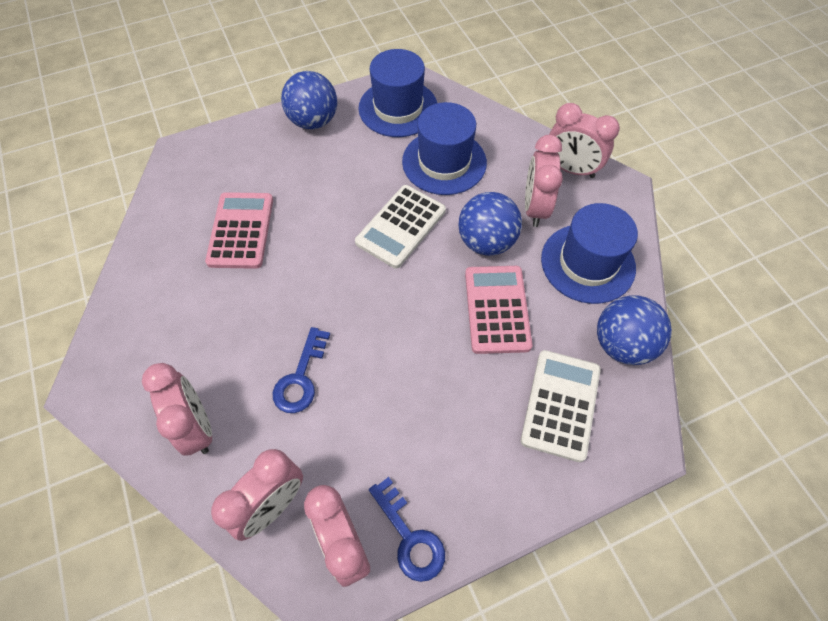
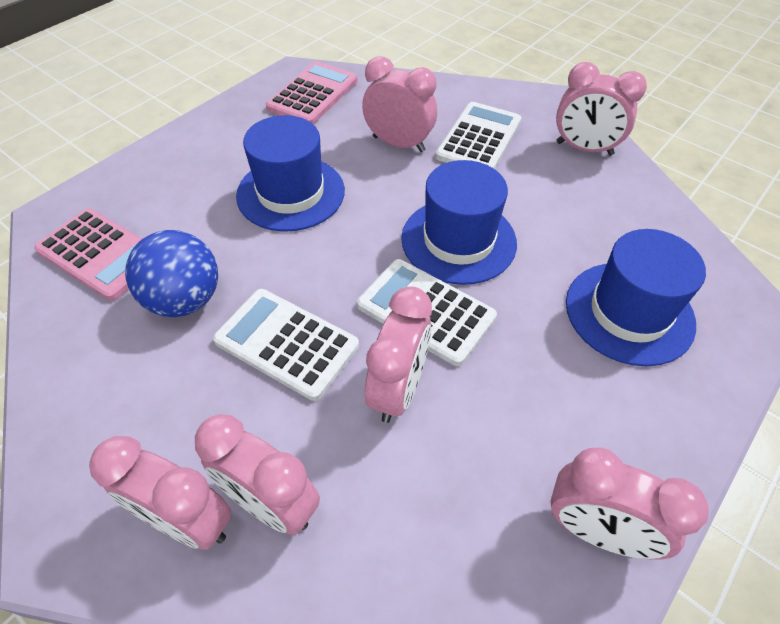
blue ball: 3 -> 1
blue key: 2 -> 0
pink clock: 5 -> 6
white calculator: 2 -> 3

